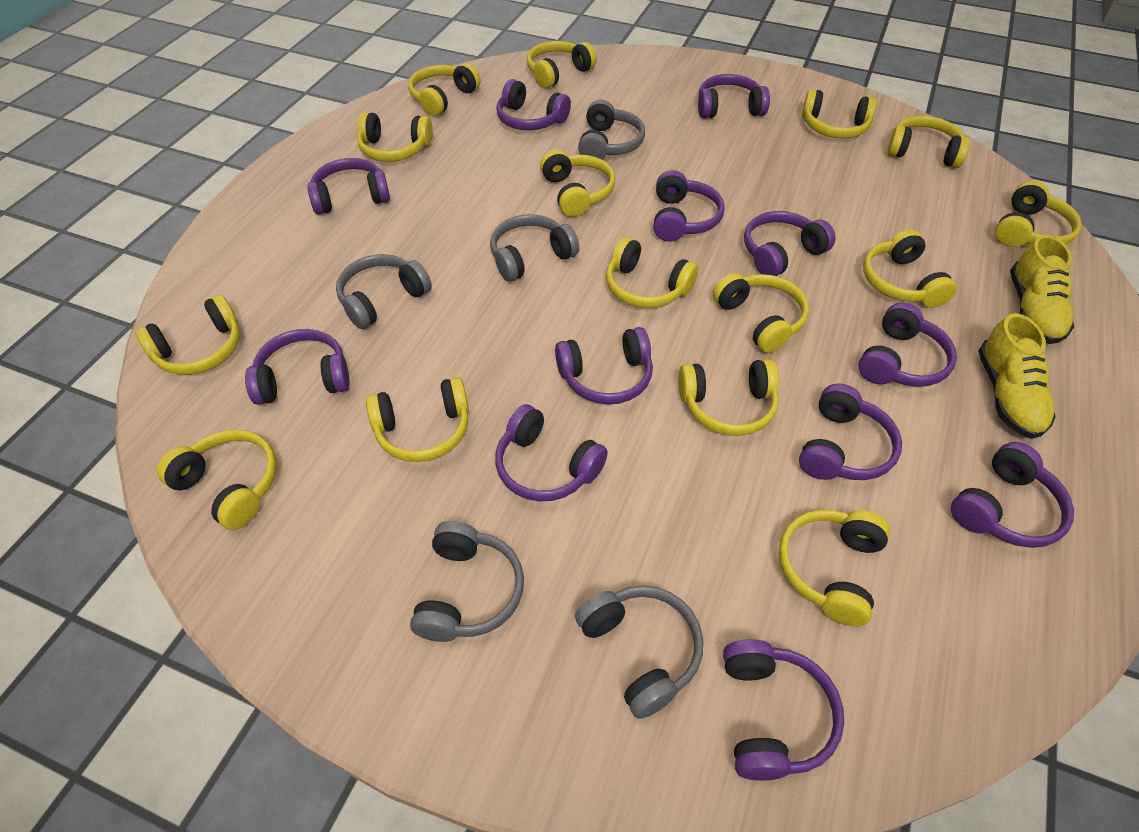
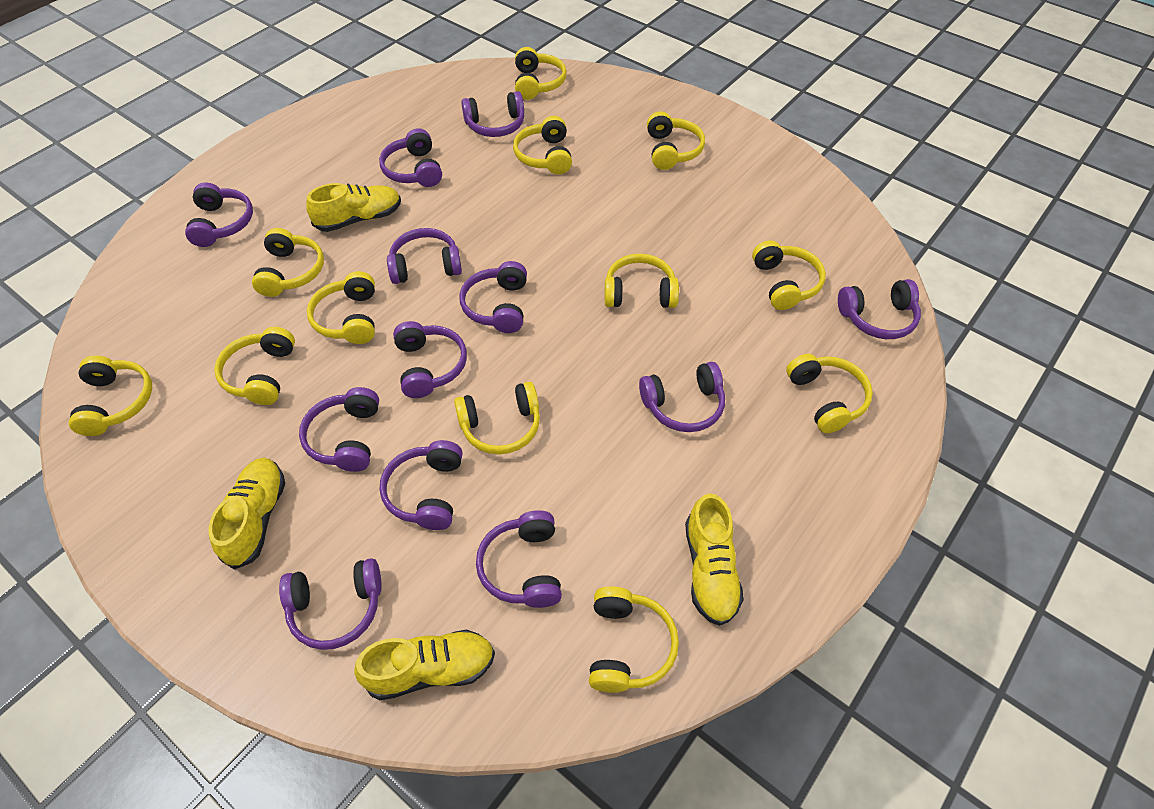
grey headphones: 5 -> 0
yellow headphones: 15 -> 12
yellow shoe: 2 -> 4

